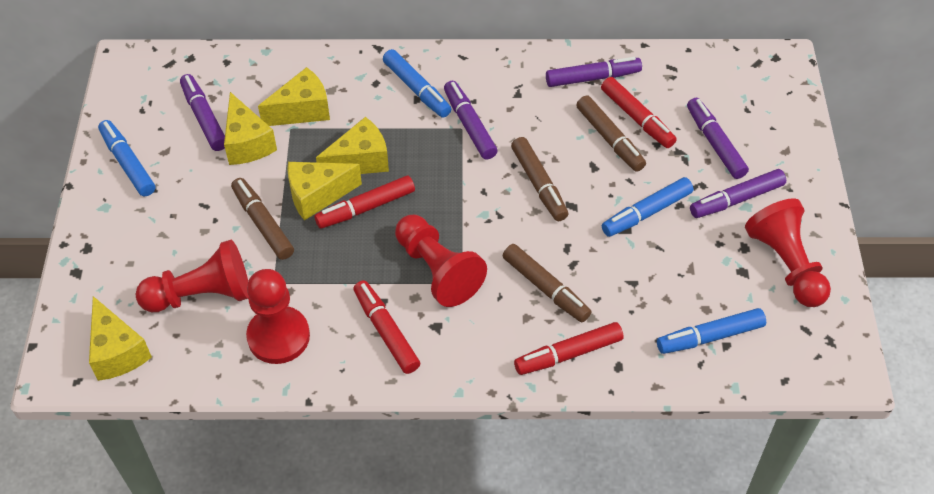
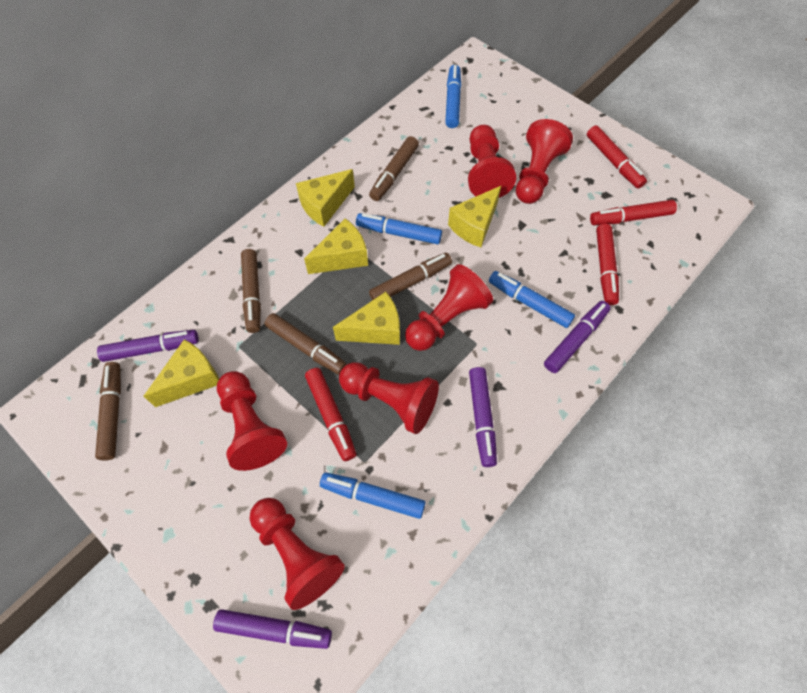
brown marker: 4 -> 5
purple marker: 5 -> 4
red pawn: 4 -> 6

